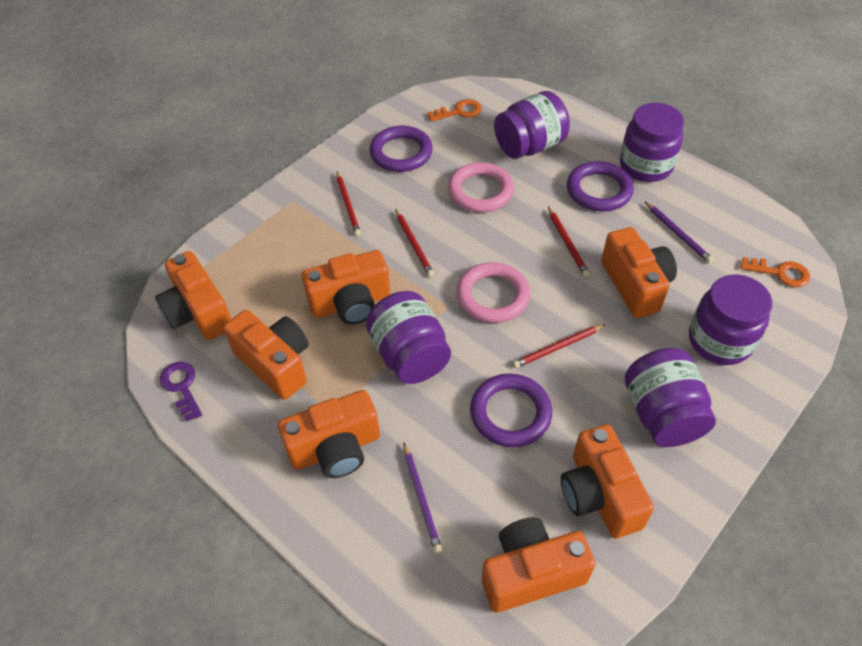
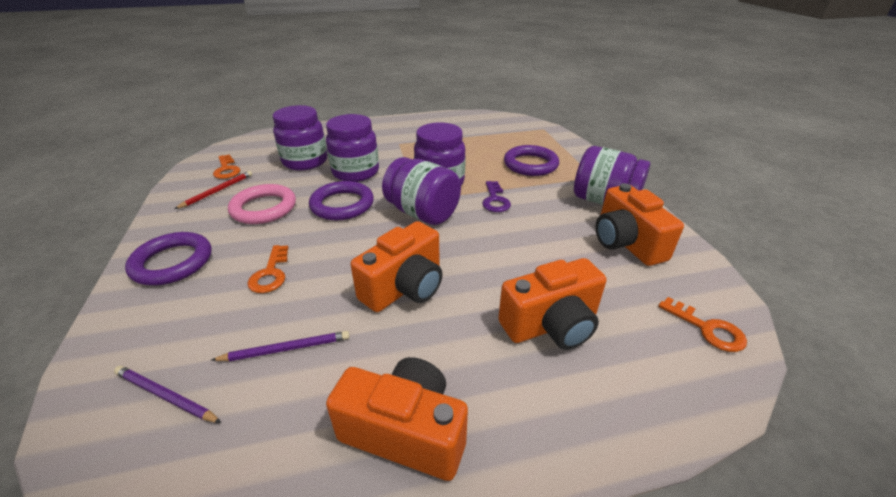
orange camera: 7 -> 4
orange key: 2 -> 3
pink ring: 2 -> 1
red pencil: 4 -> 1

